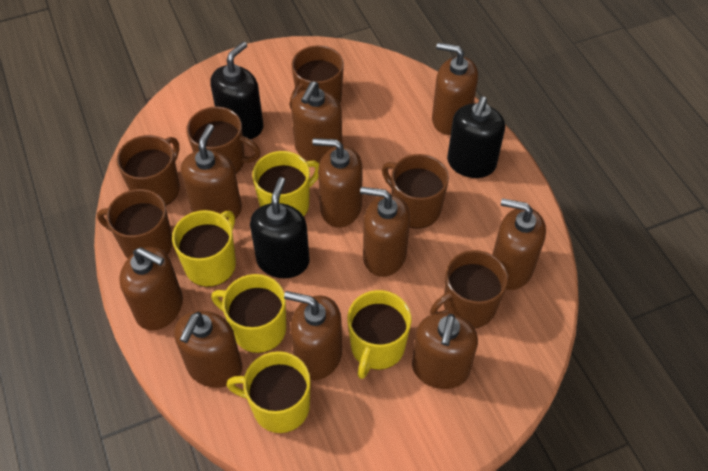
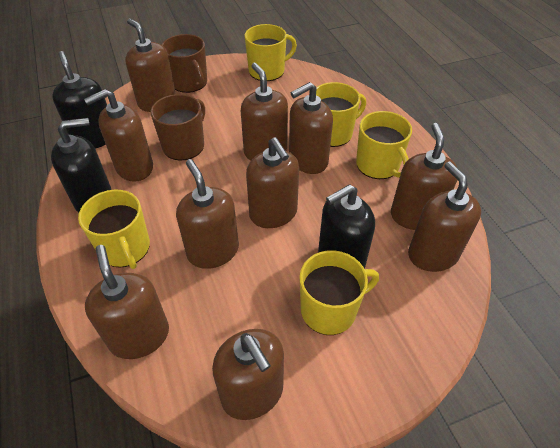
brown mug: 6 -> 2

